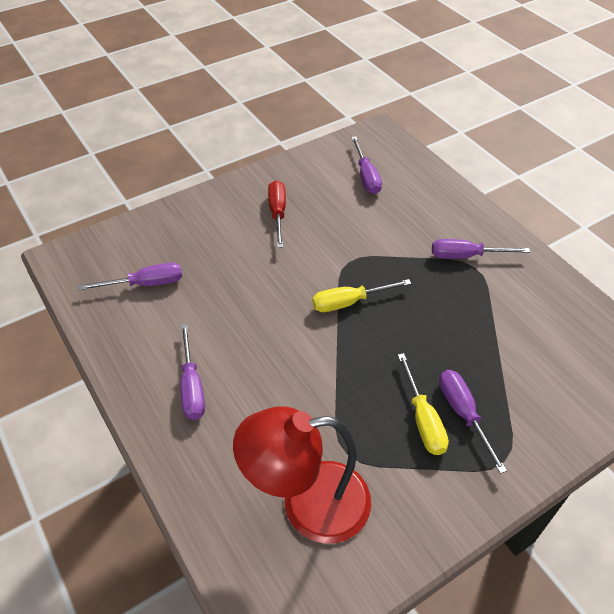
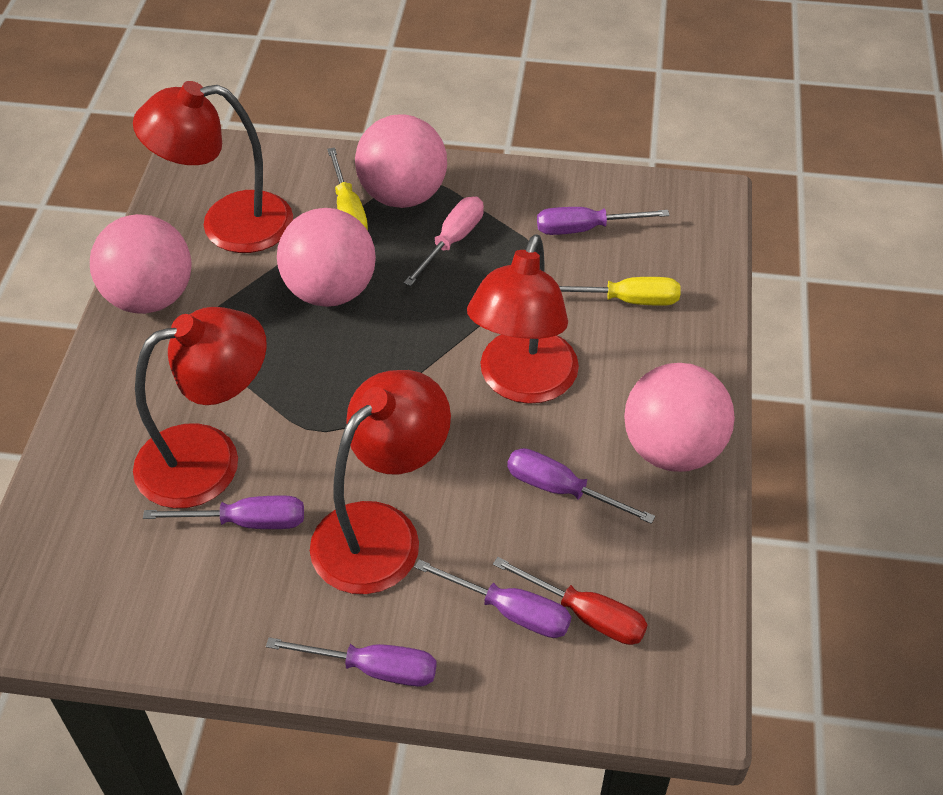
pink ball: 0 -> 4
pink screwdriver: 0 -> 1
red lamp: 1 -> 4

